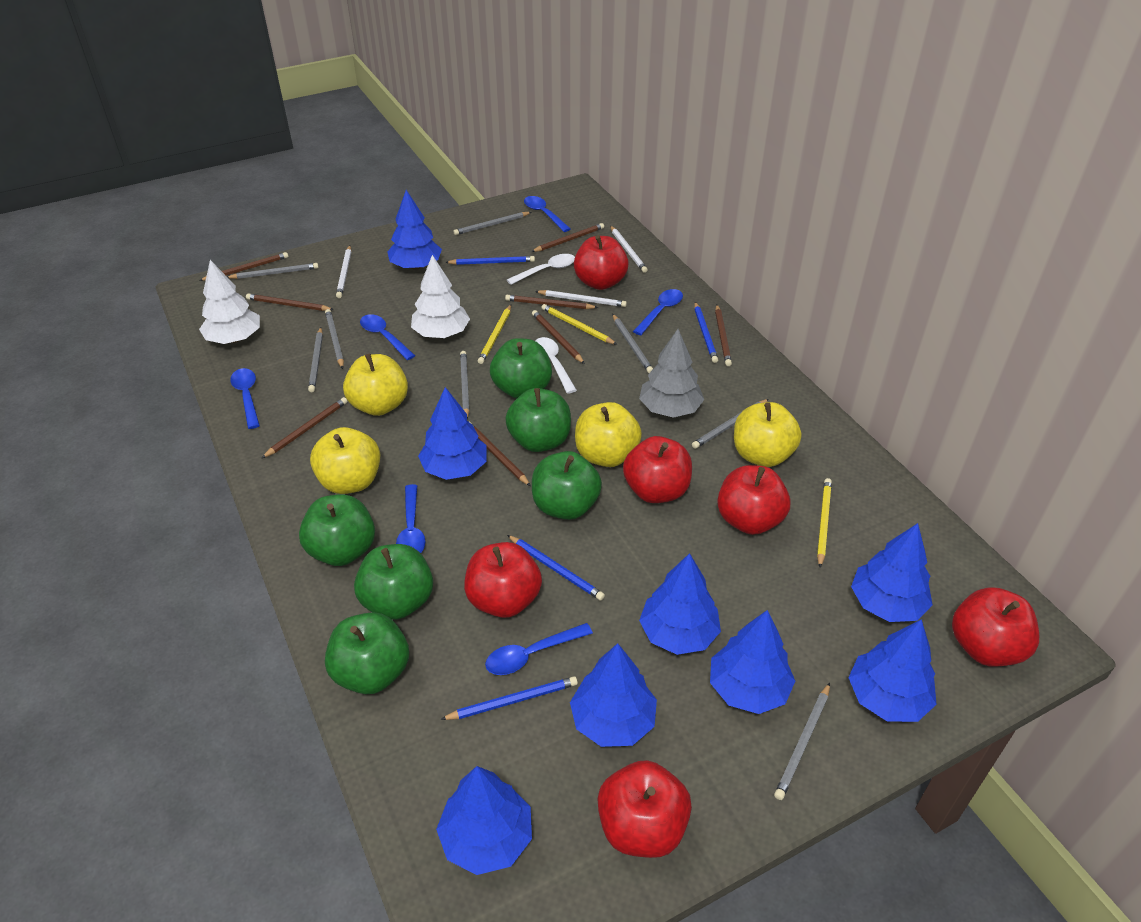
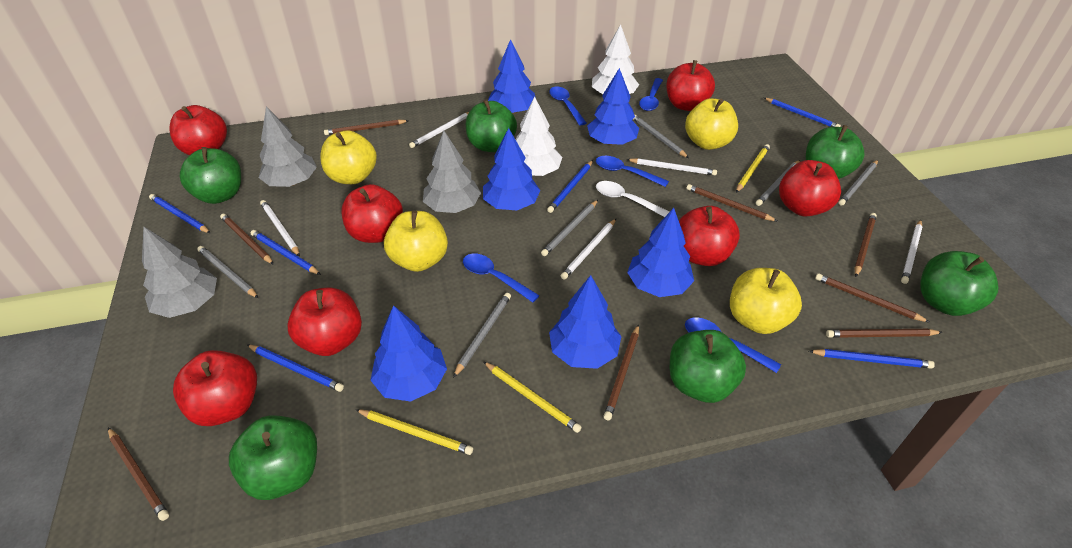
blue pencil: 4 -> 6
blue spoon: 6 -> 5
blue tree: 8 -> 6
grey pencil: 8 -> 6
grey tree: 1 -> 3
red apple: 6 -> 7
white pencil: 3 -> 5
white spoon: 2 -> 1

